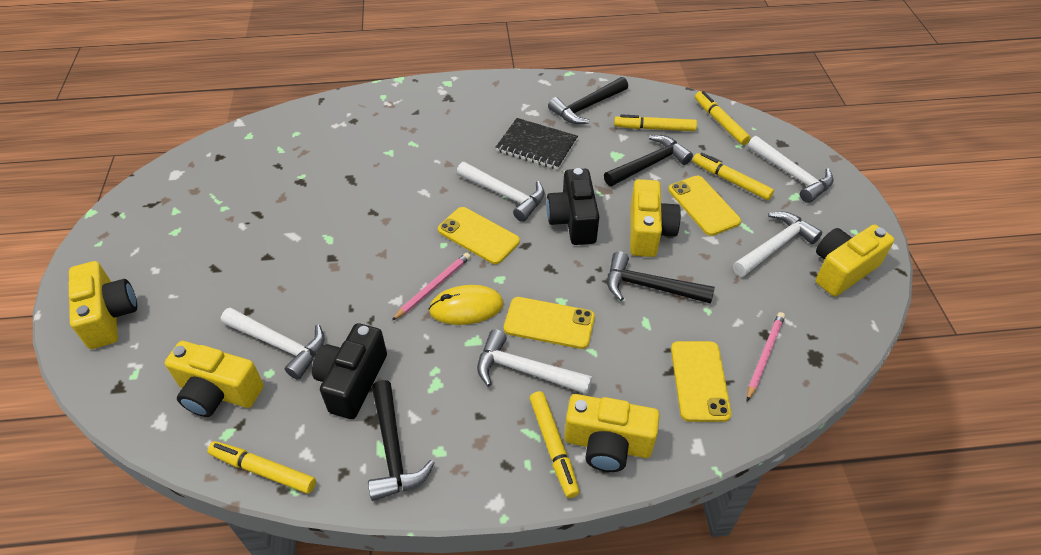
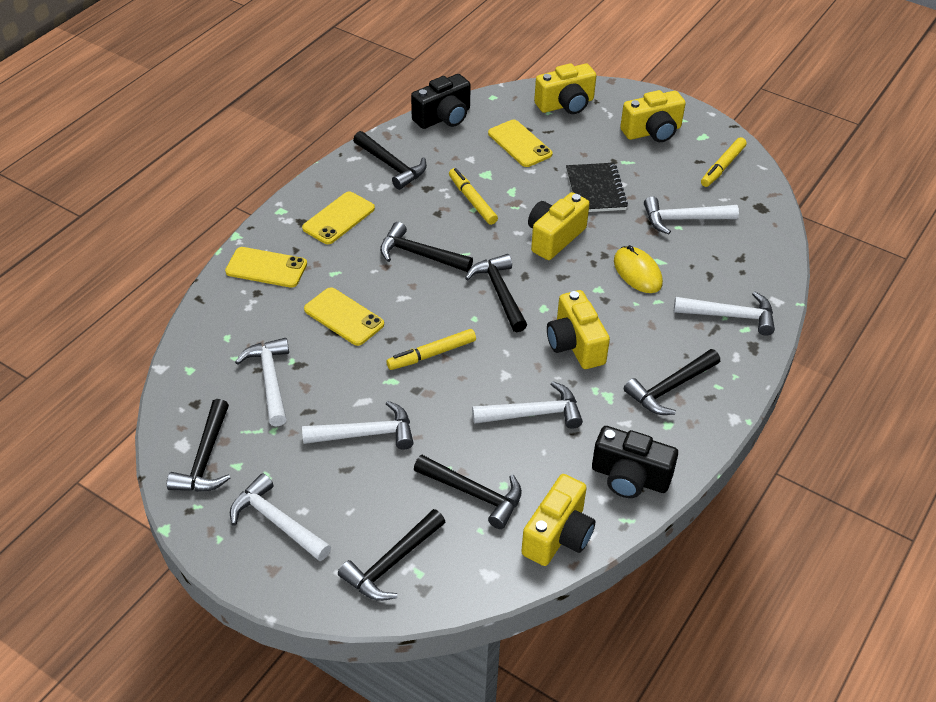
black hammer: 4 -> 7
pink pencil: 2 -> 0
white hammer: 5 -> 6
yellow marker: 5 -> 3

